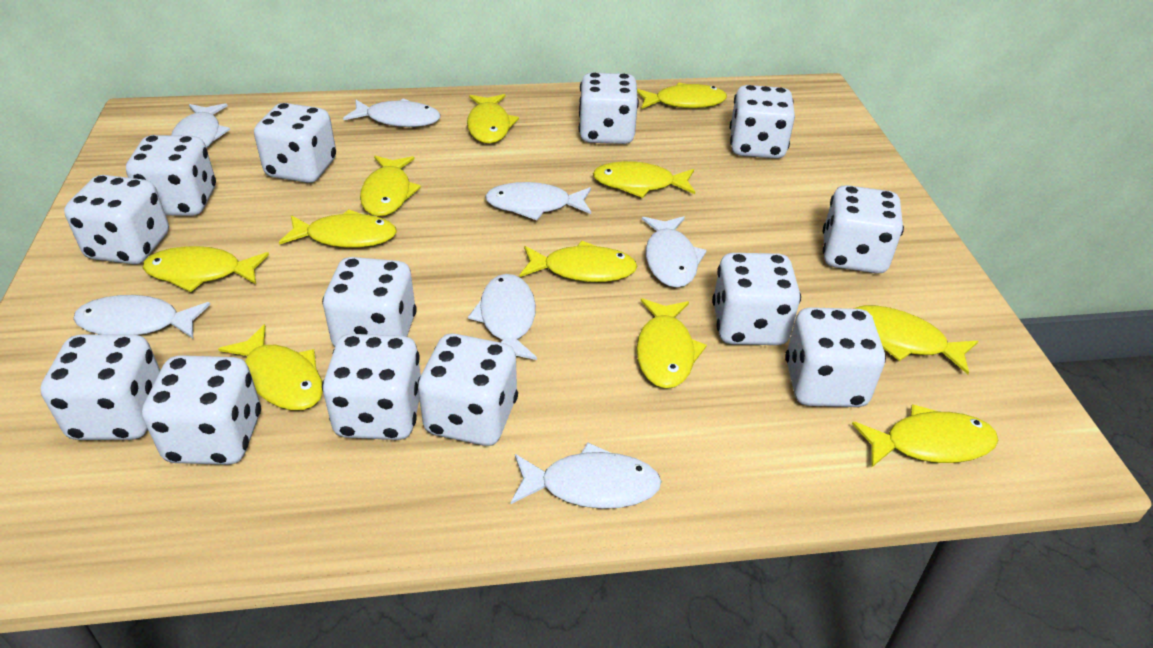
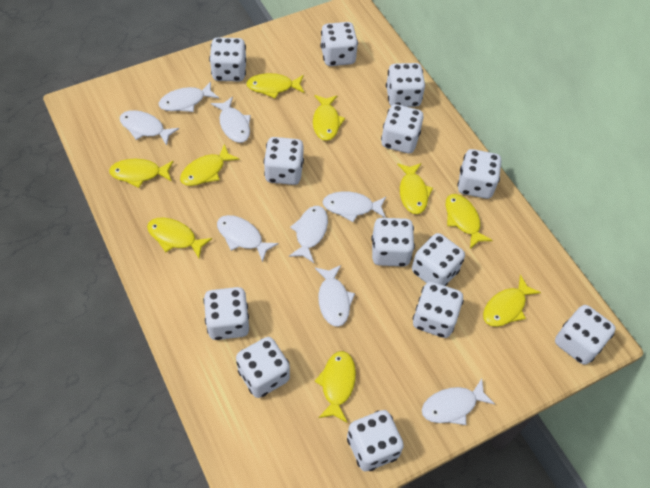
white fish: 7 -> 8
yellow fish: 11 -> 9

